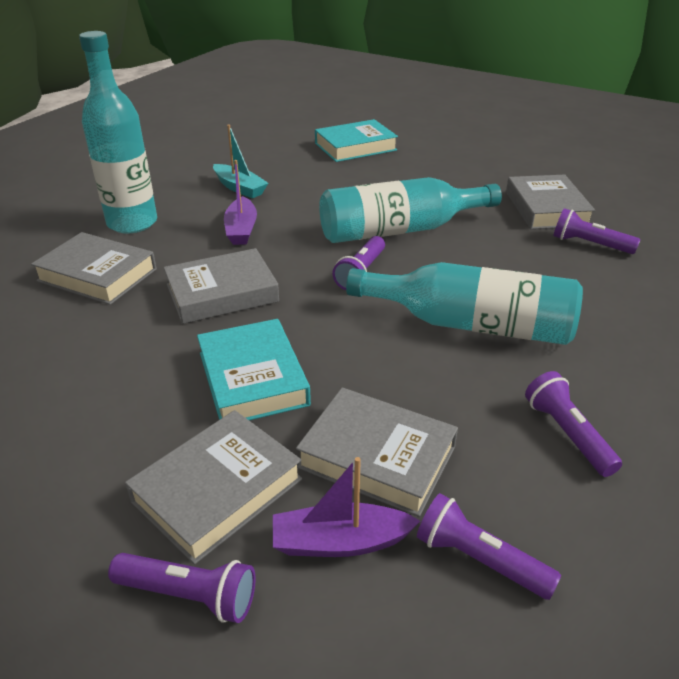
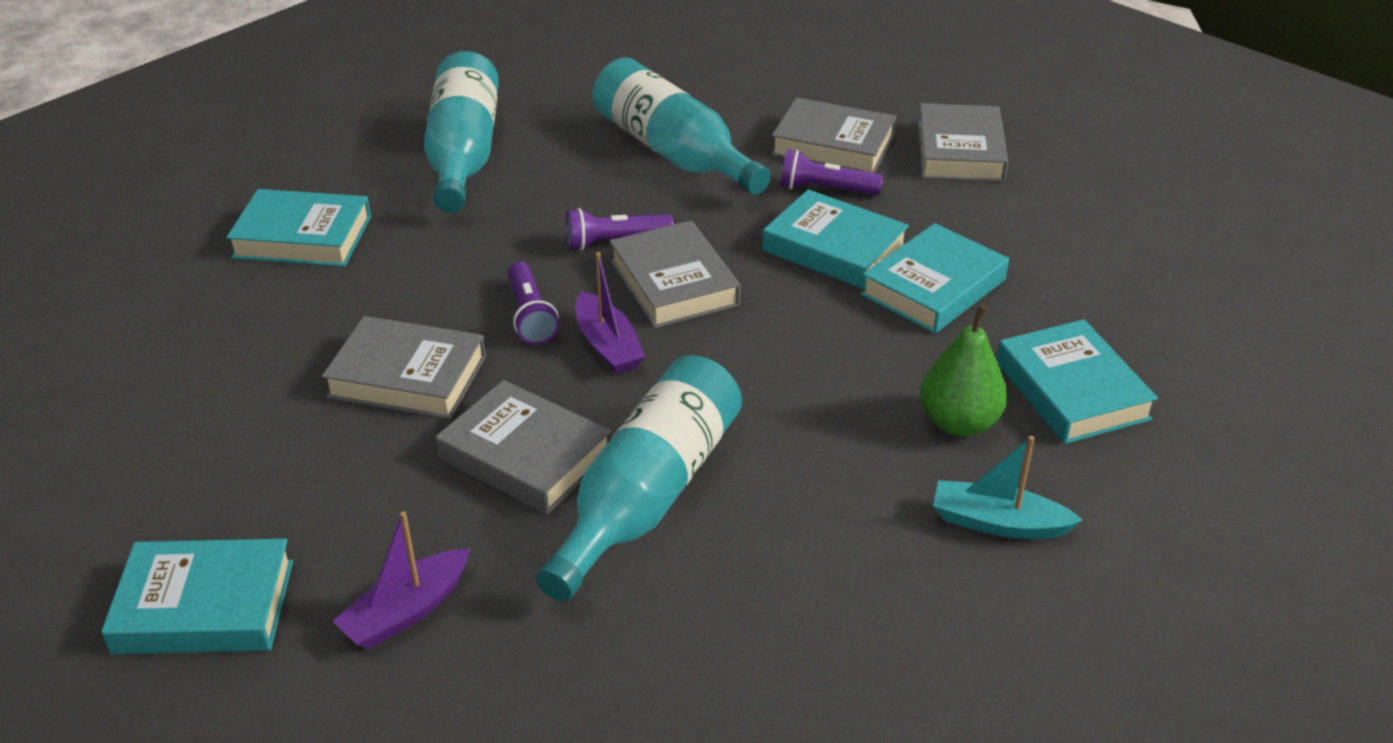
green pear: 0 -> 1
purple flashlight: 5 -> 3
turquoise book: 2 -> 5

